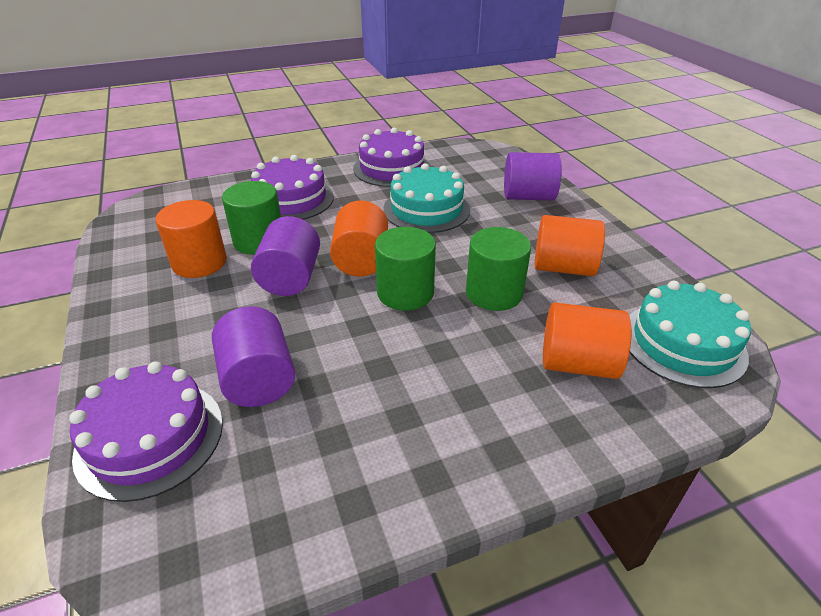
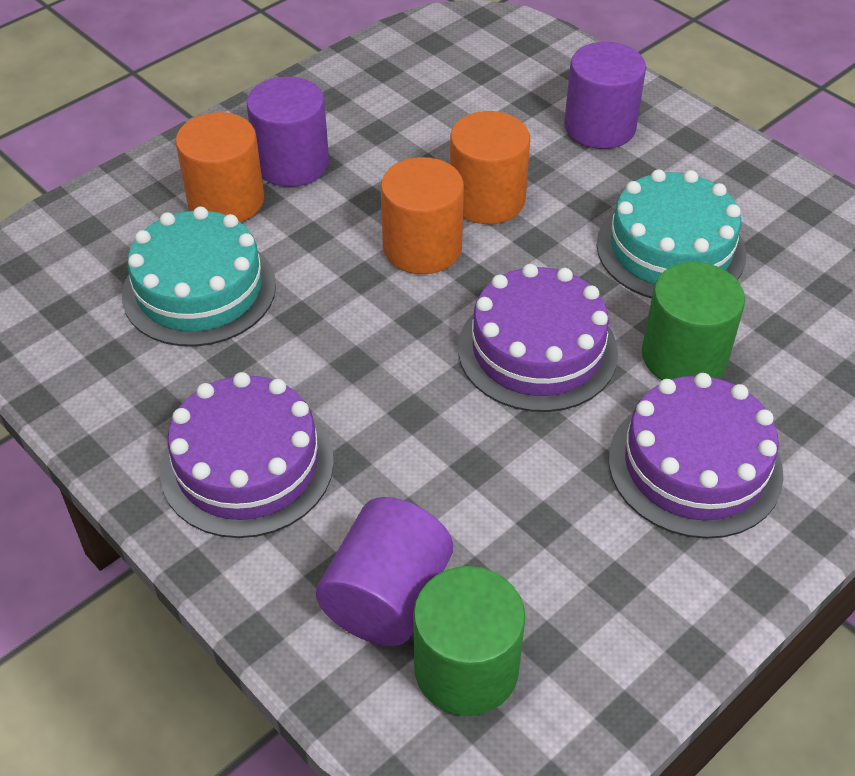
green cylinder: 3 -> 2
orange cylinder: 4 -> 3

